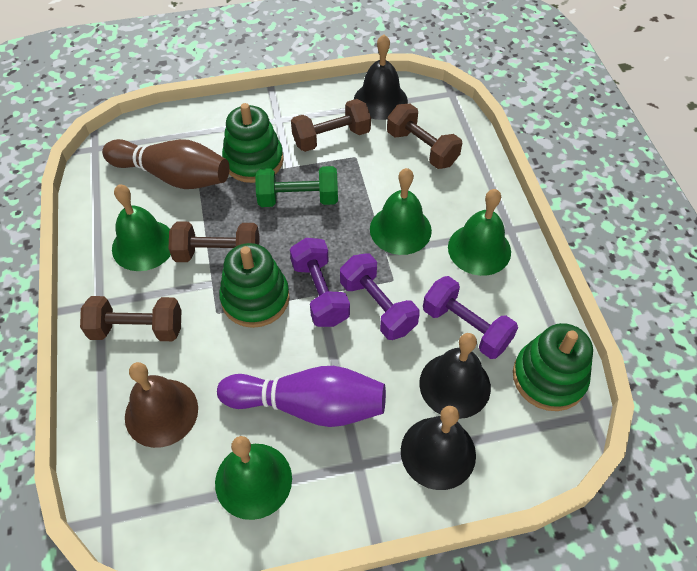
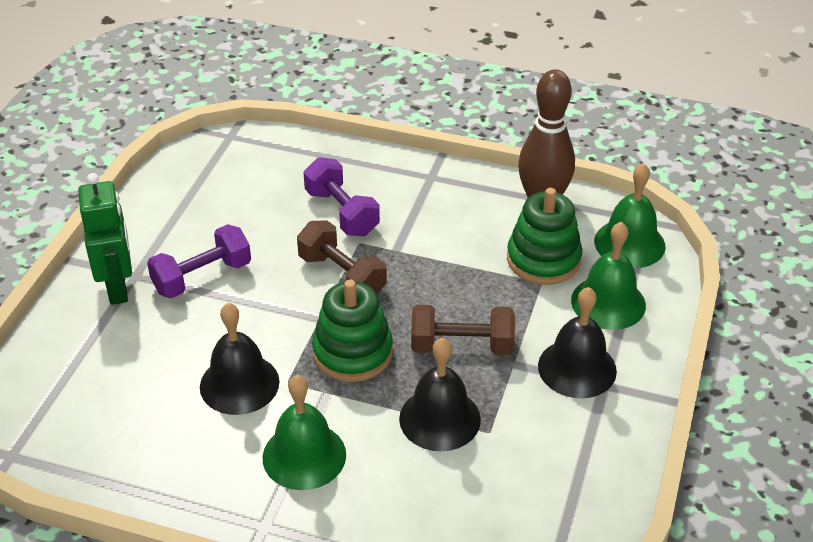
brown bell: 1 -> 0
brown dumbbell: 4 -> 2
green bell: 4 -> 3
green dumbbell: 1 -> 0
green robot: 0 -> 1
green stacking toy: 3 -> 2
purple bowling pin: 1 -> 0
purple dumbbell: 3 -> 2

